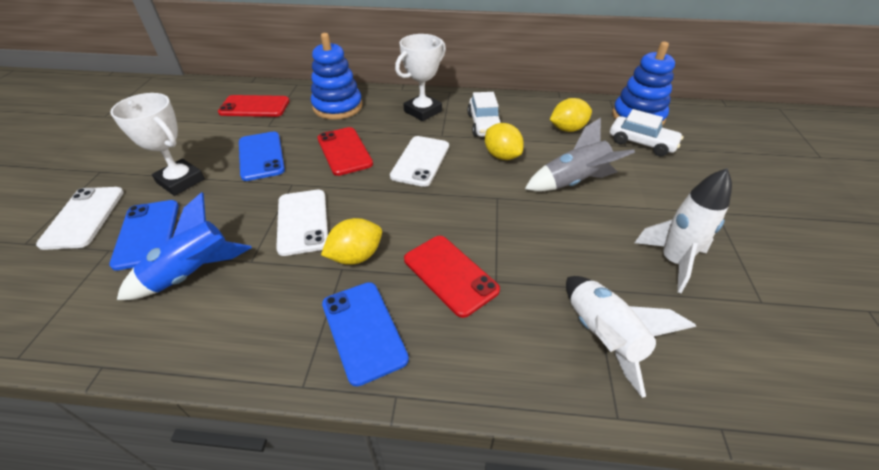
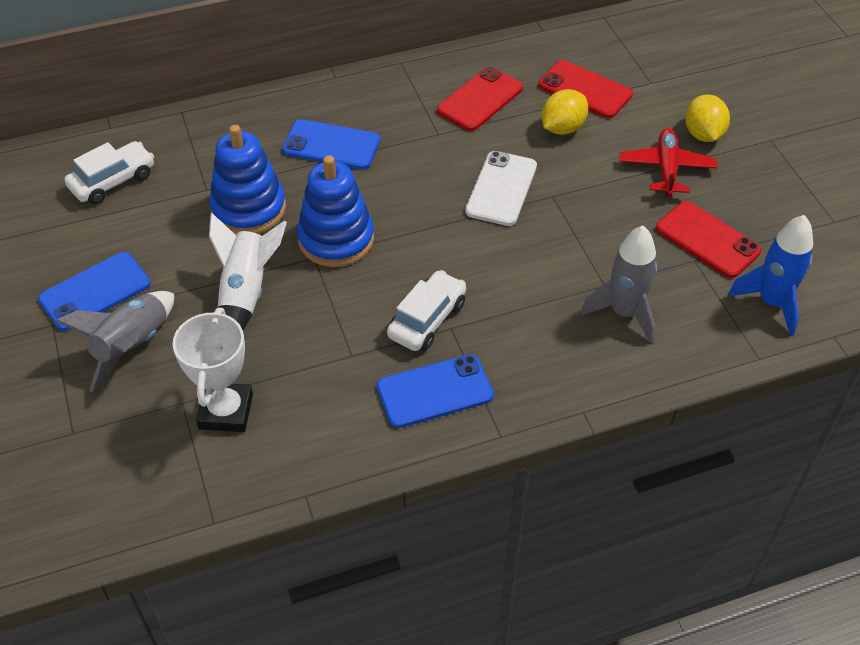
grey rocket: 1 -> 2
red plane: 0 -> 1
white phone: 3 -> 1
white rocket: 2 -> 1
white trophy: 2 -> 1
yellow lemon: 3 -> 2

